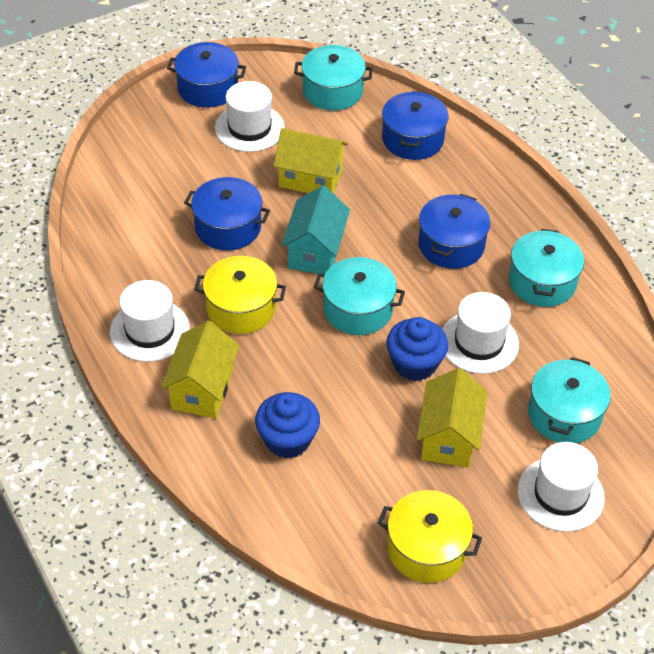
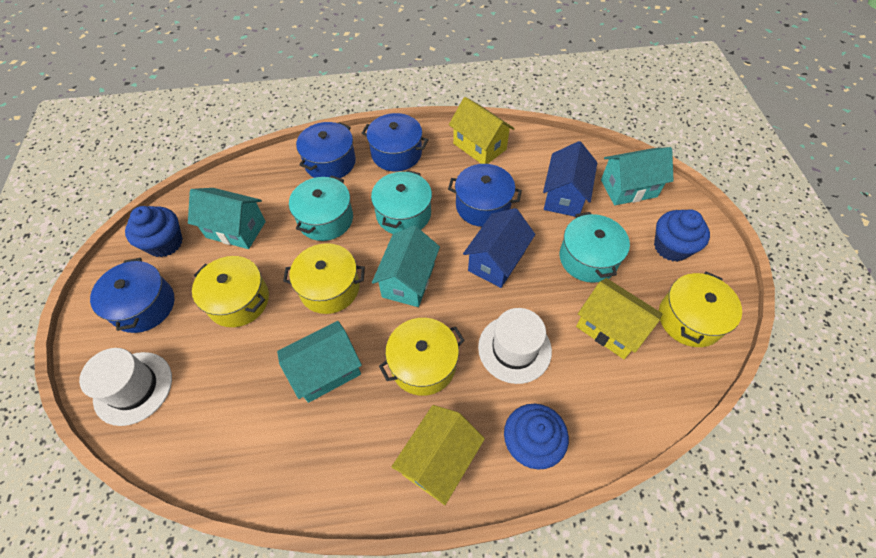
blue cupcake: 2 -> 3
blue house: 0 -> 2
turquoise house: 1 -> 4
turquoise pot: 4 -> 3
white hat: 4 -> 2
yellow pot: 2 -> 4

